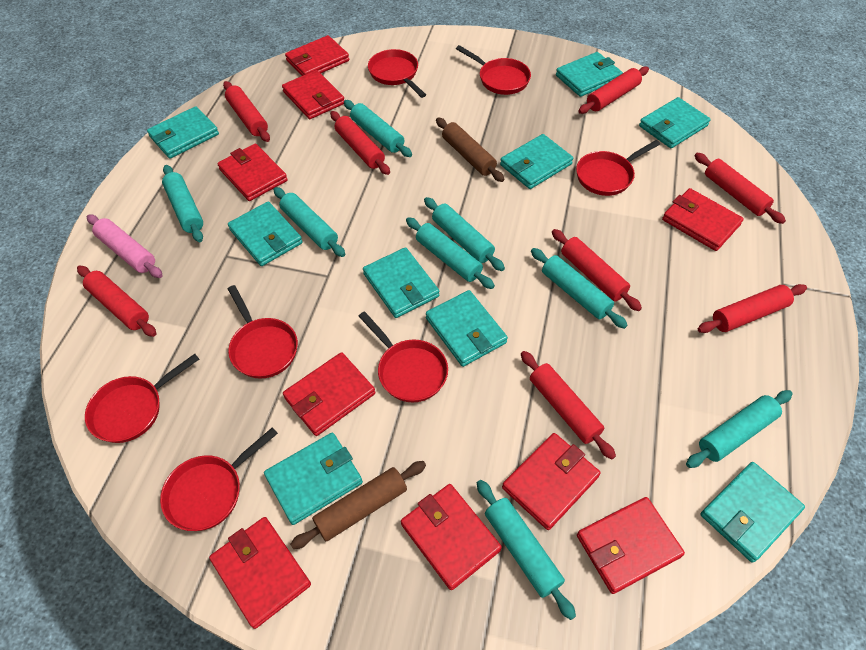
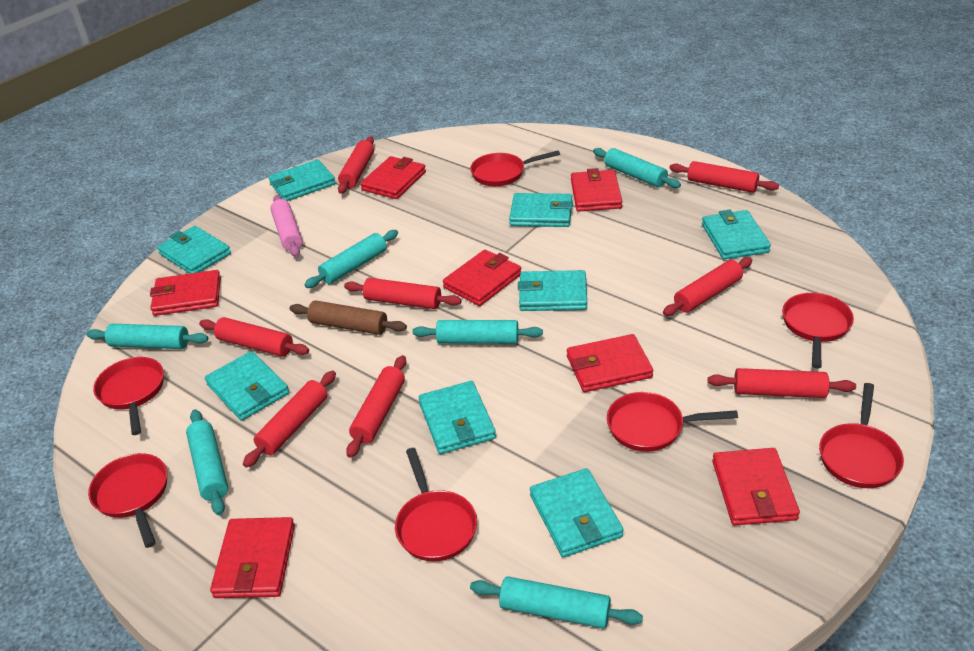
brown rolling pin: 2 -> 1
red wallet: 9 -> 7
turquoise rolling pin: 8 -> 6
turquoise wallet: 9 -> 8

